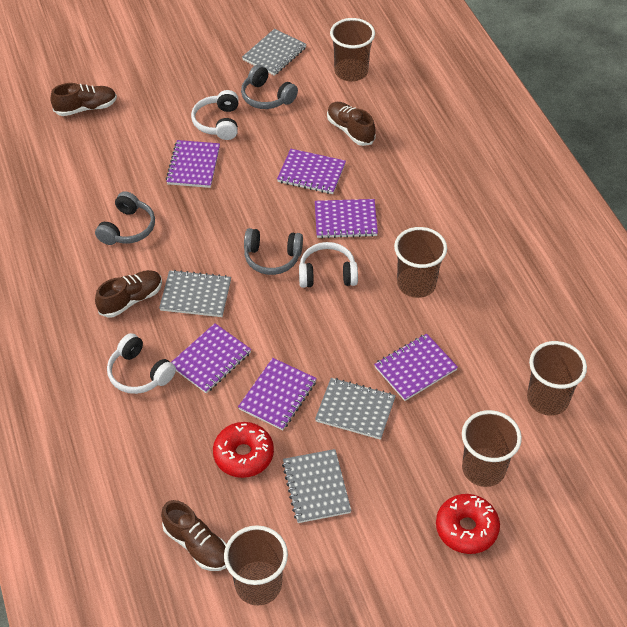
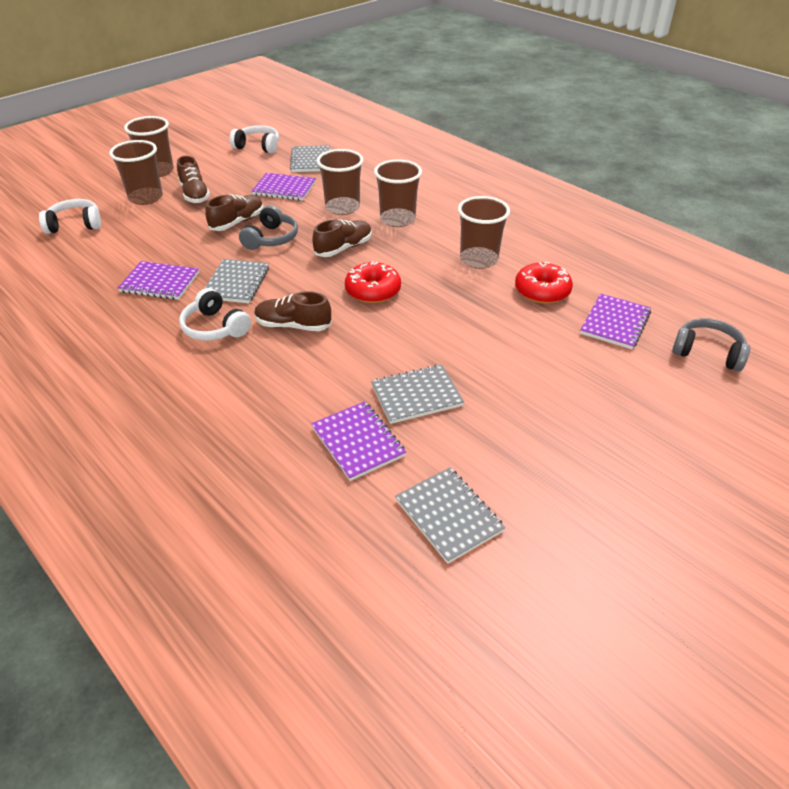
grey headphones: 3 -> 2
purple notebook: 6 -> 4

